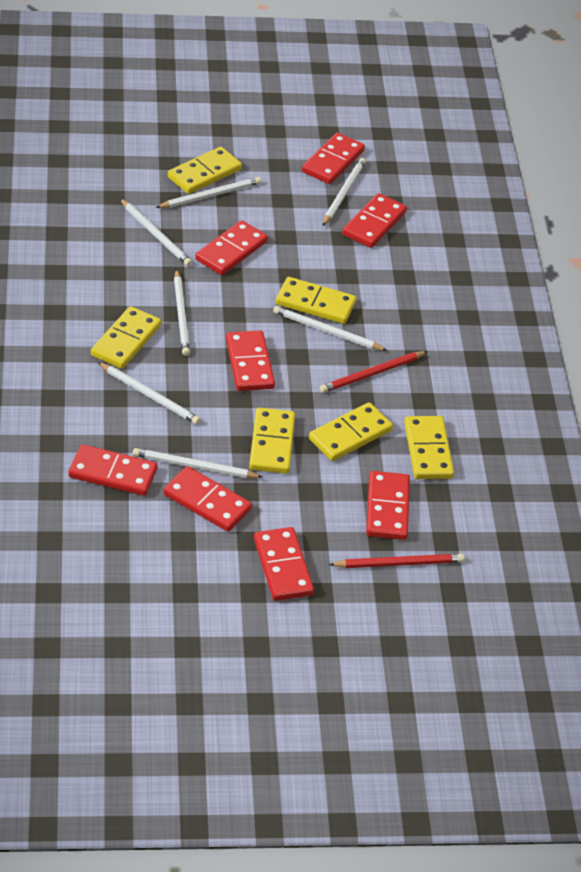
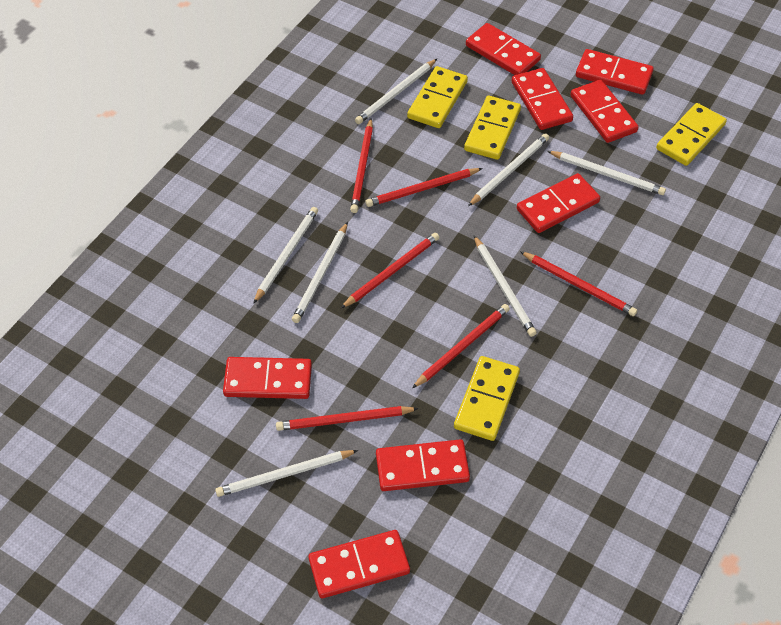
red pencil: 2 -> 6
yellow domino: 6 -> 4

